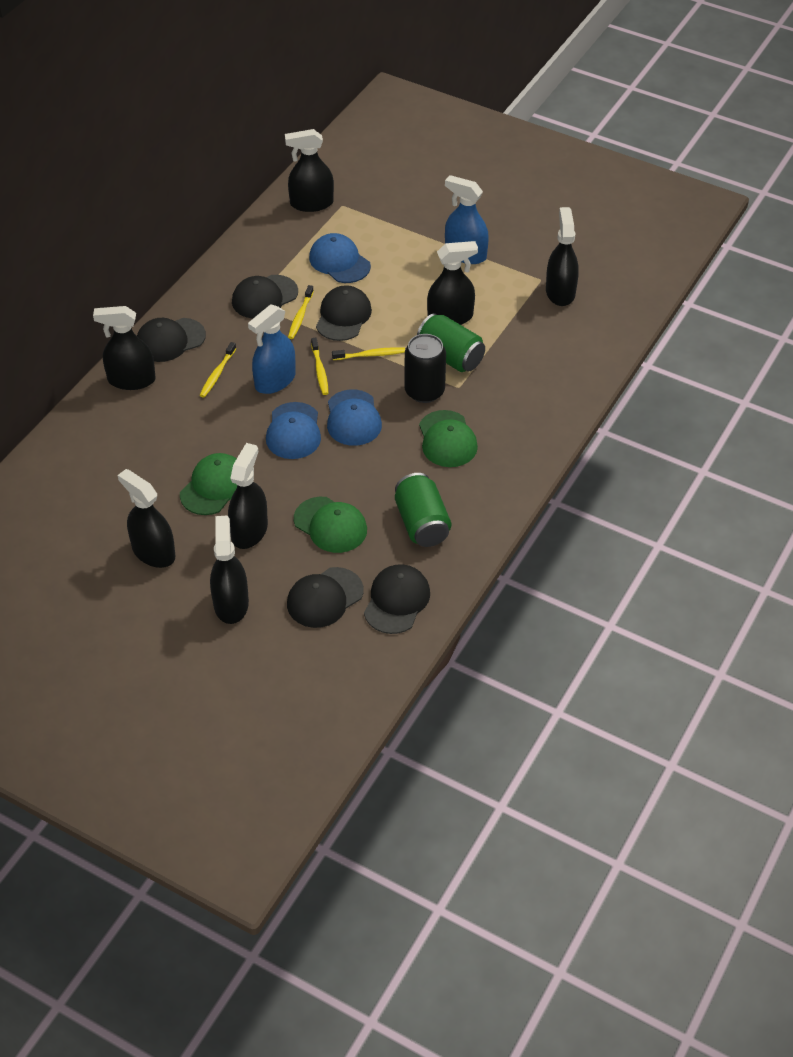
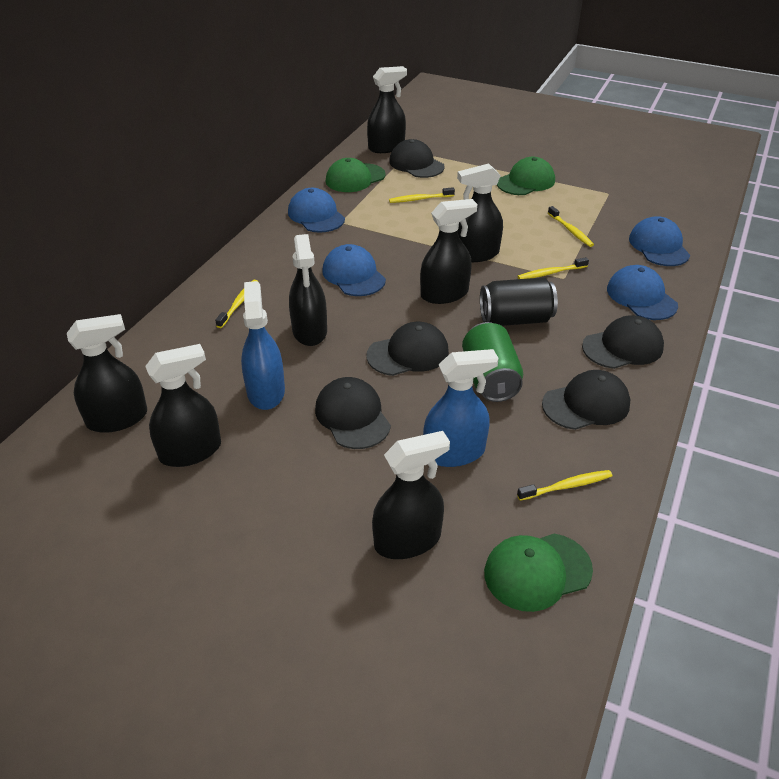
blue cap: 3 -> 4
green can: 2 -> 1
yellow toothbrush: 4 -> 5

